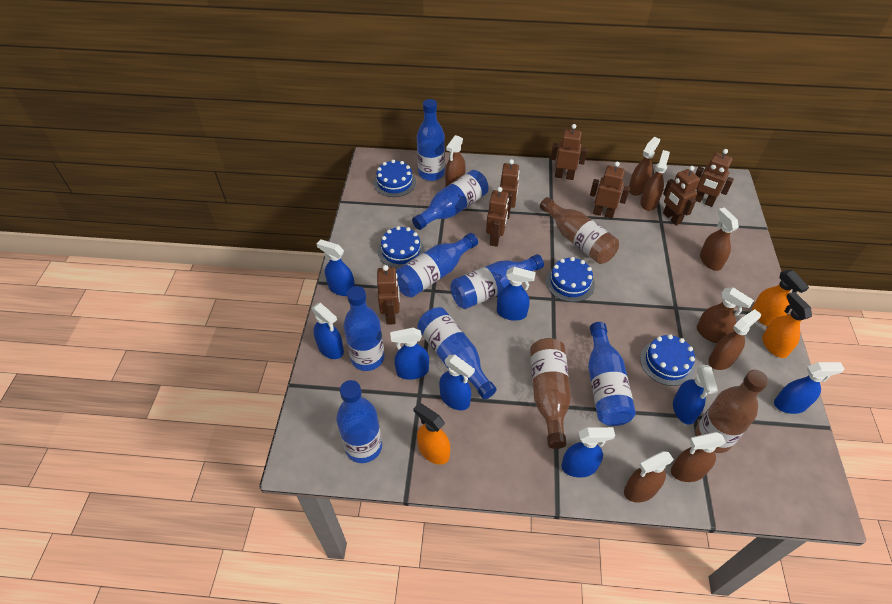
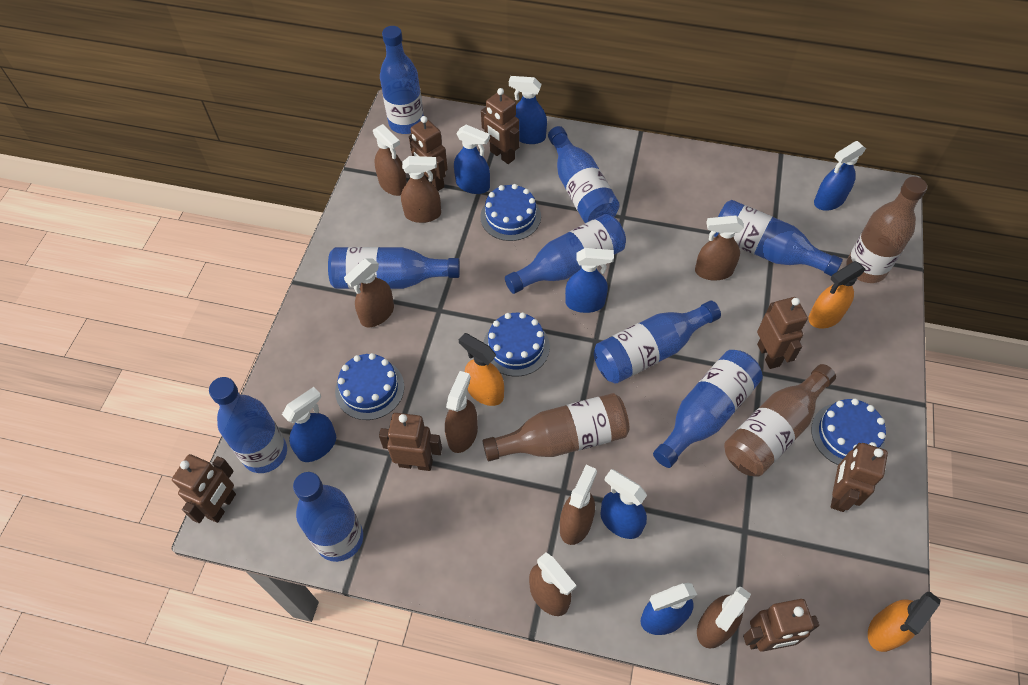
blue bottle: 8 -> 9
blue spray bottle: 8 -> 7

